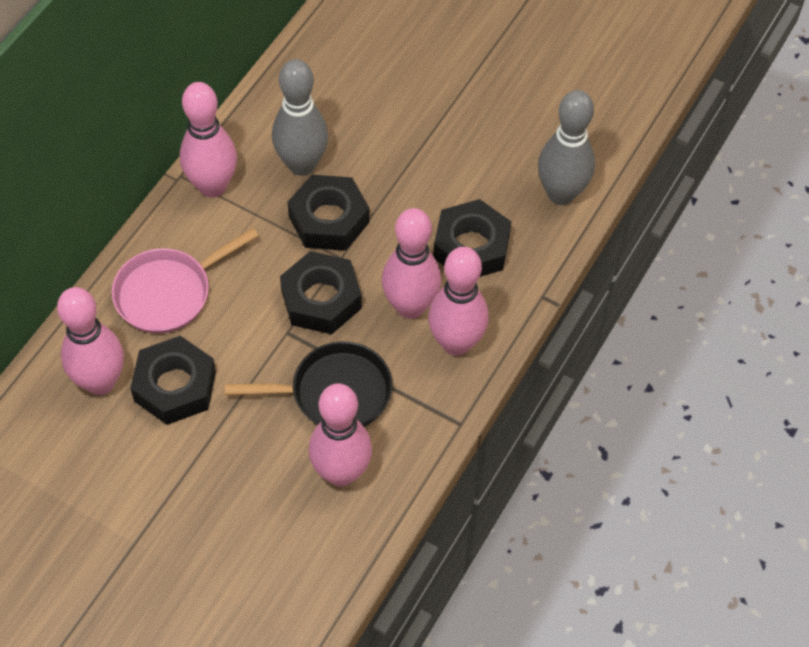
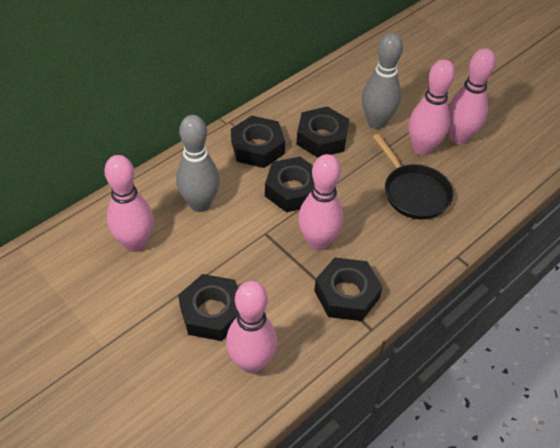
black nut: 4 -> 5
pink pan: 1 -> 0

